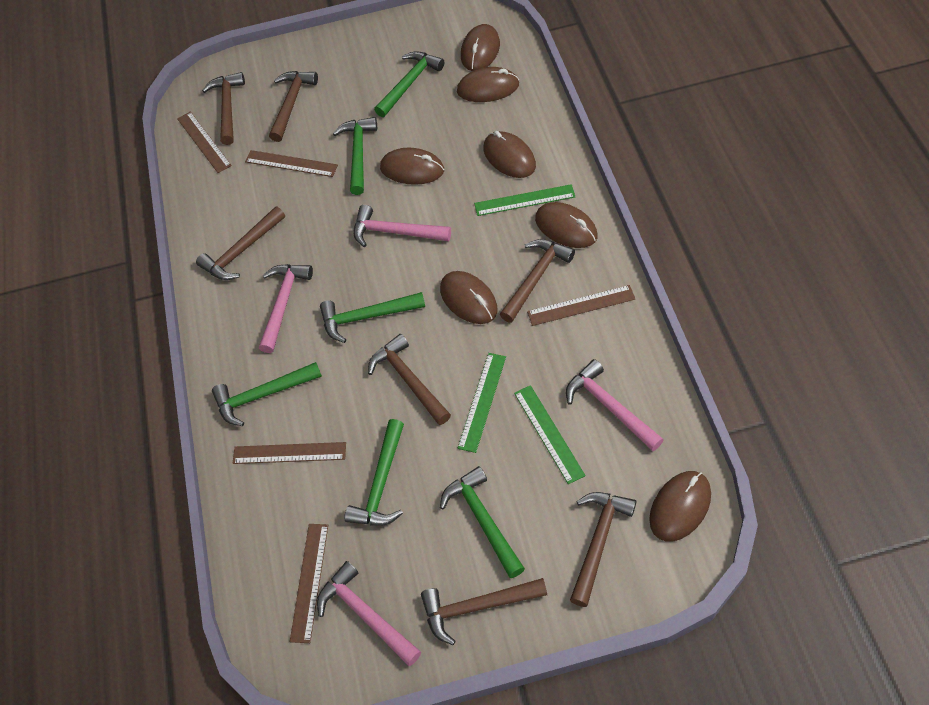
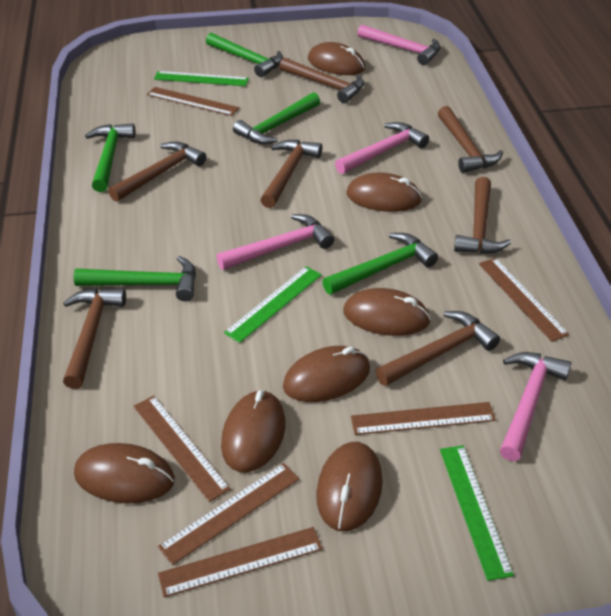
brown ruler: 5 -> 6
green hammer: 6 -> 5

